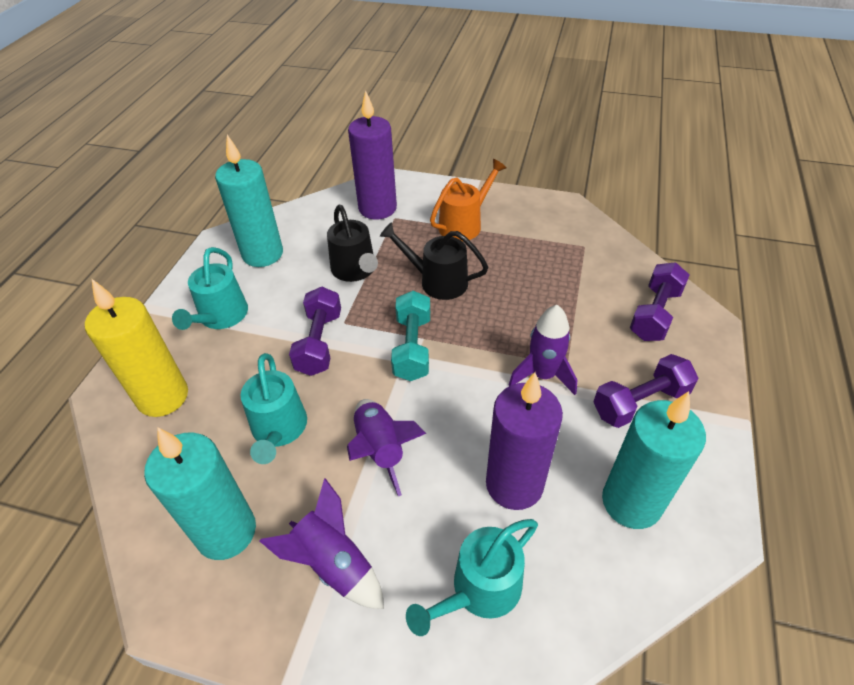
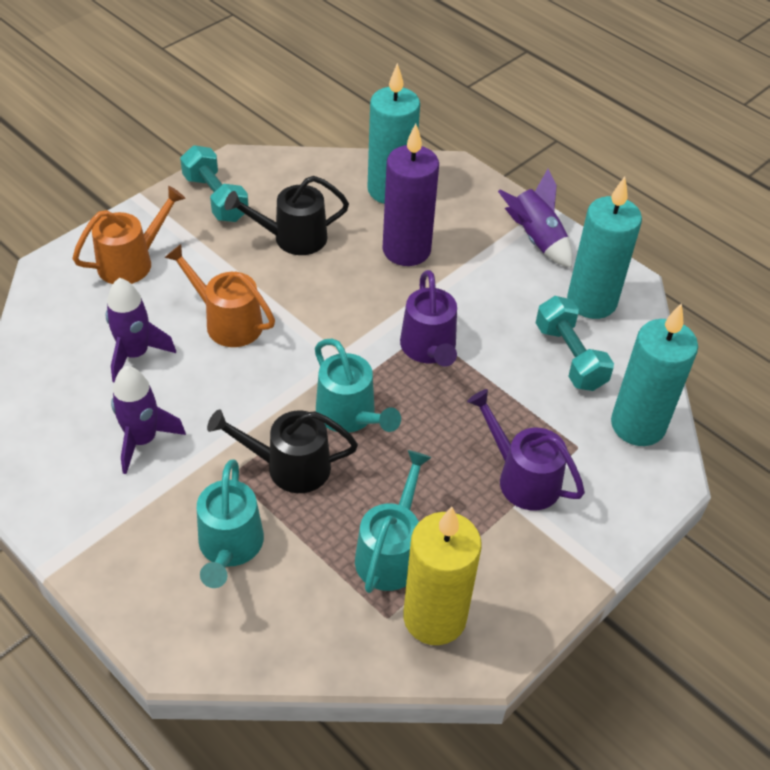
orange watering can: 1 -> 2
purple candle: 2 -> 1
purple dumbbell: 3 -> 0
purple watering can: 0 -> 2
turquoise dumbbell: 1 -> 2

